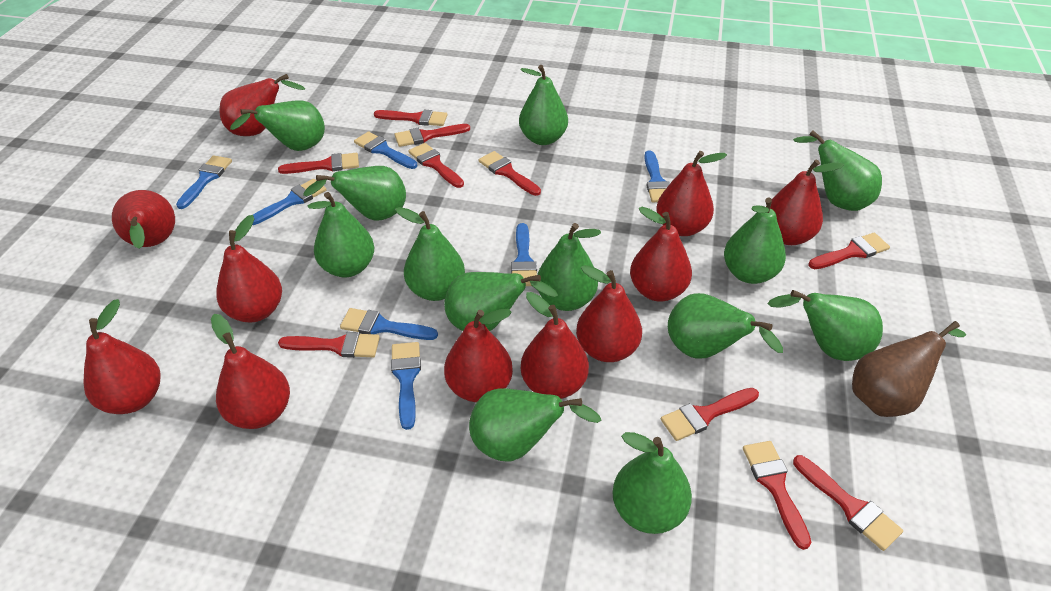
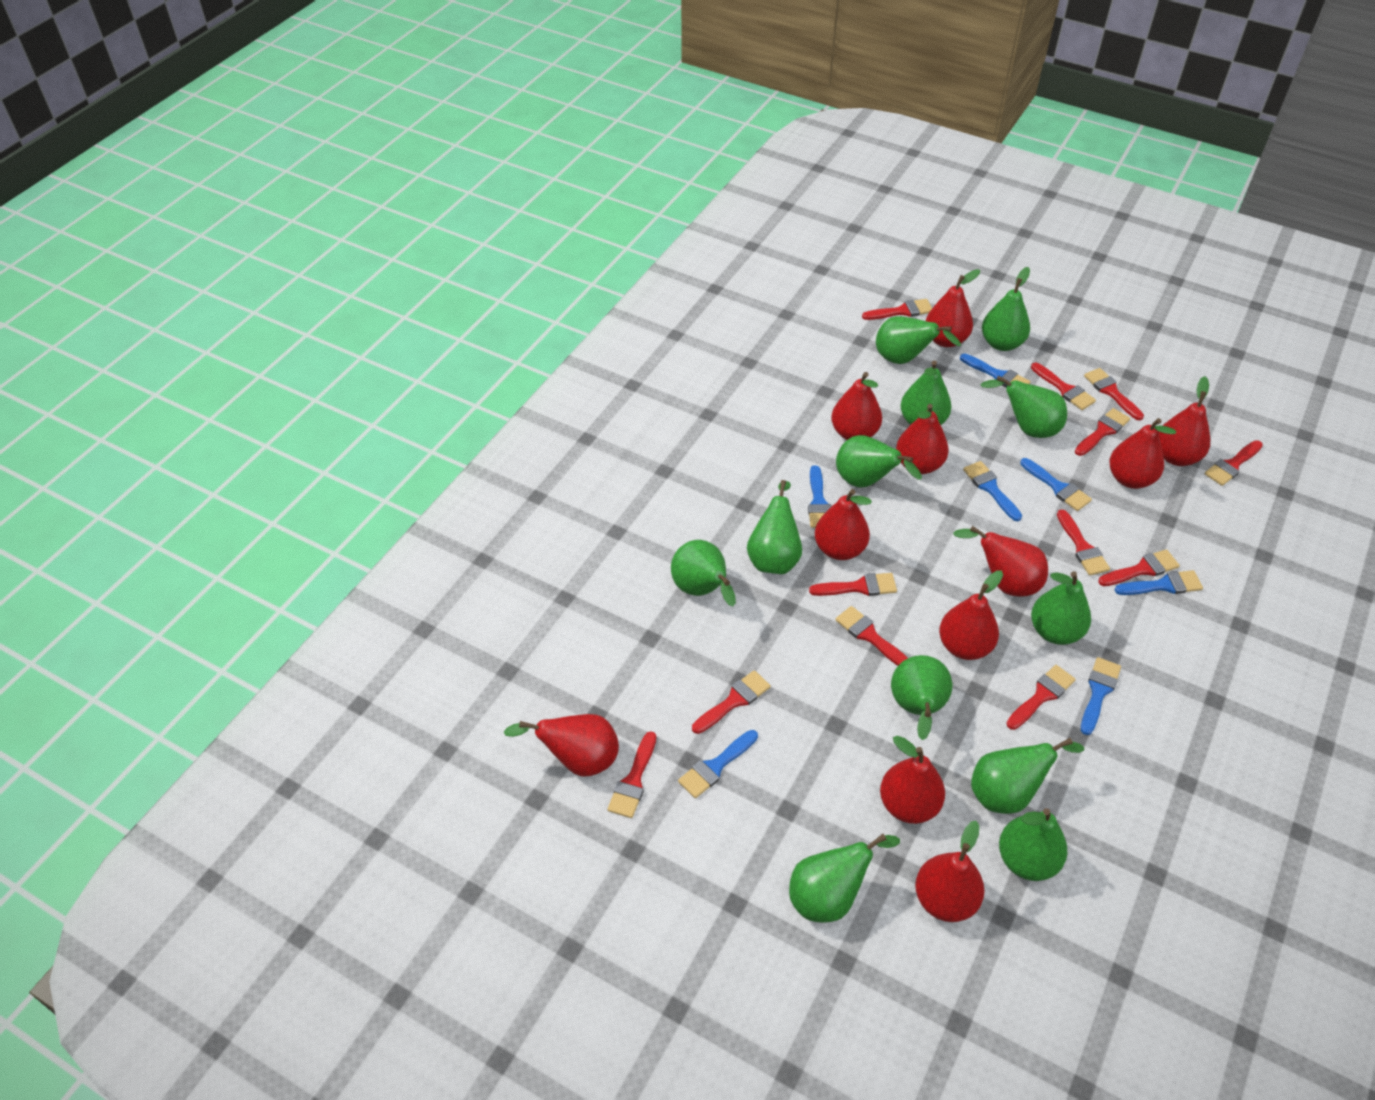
brown pear: 1 -> 0
green pear: 13 -> 12
red brush: 10 -> 12

